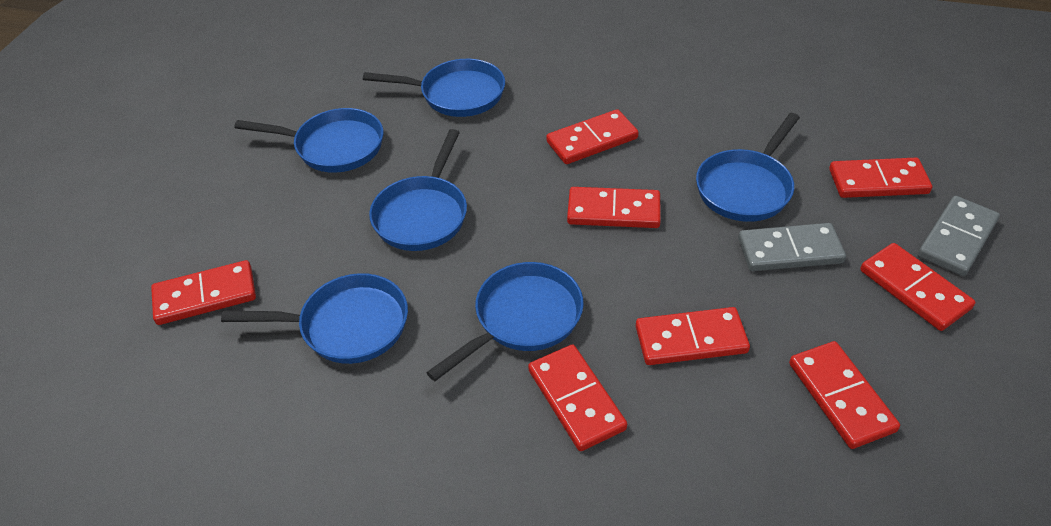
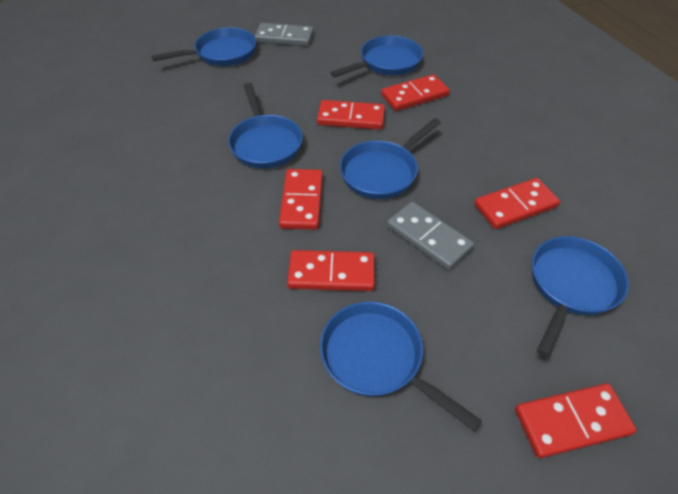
red domino: 8 -> 6

